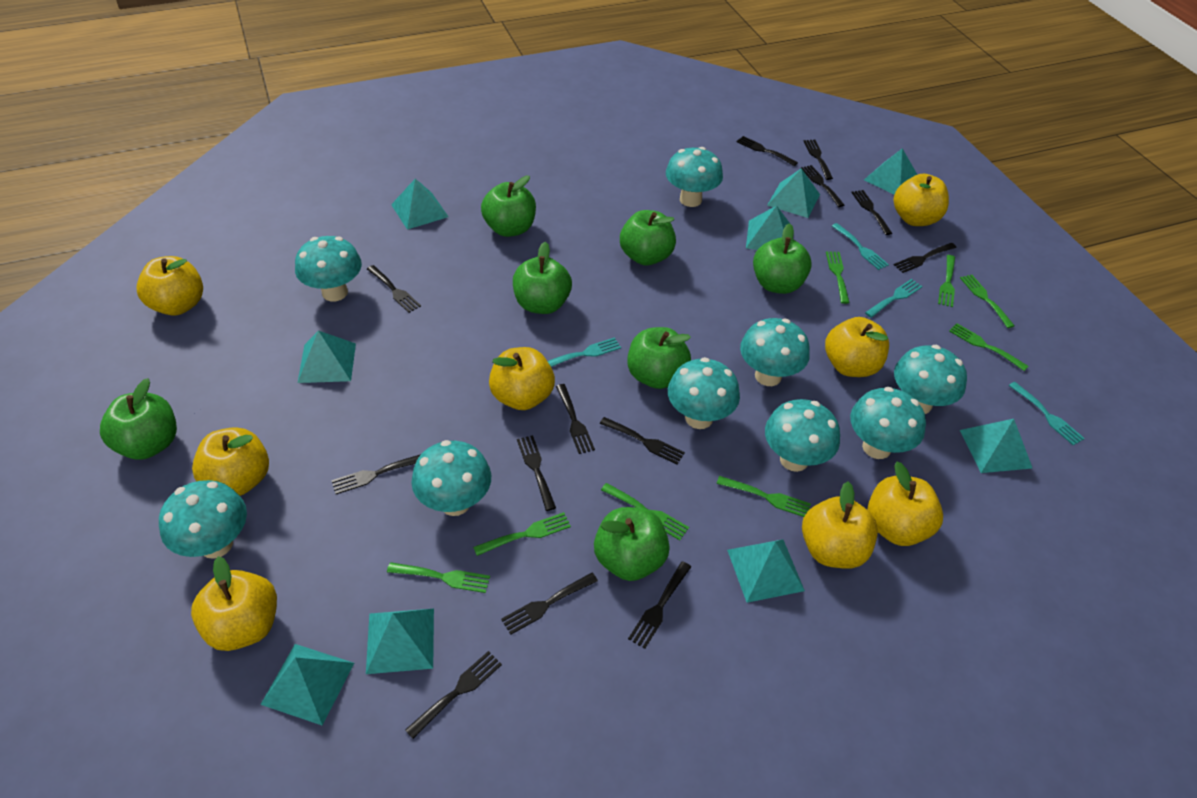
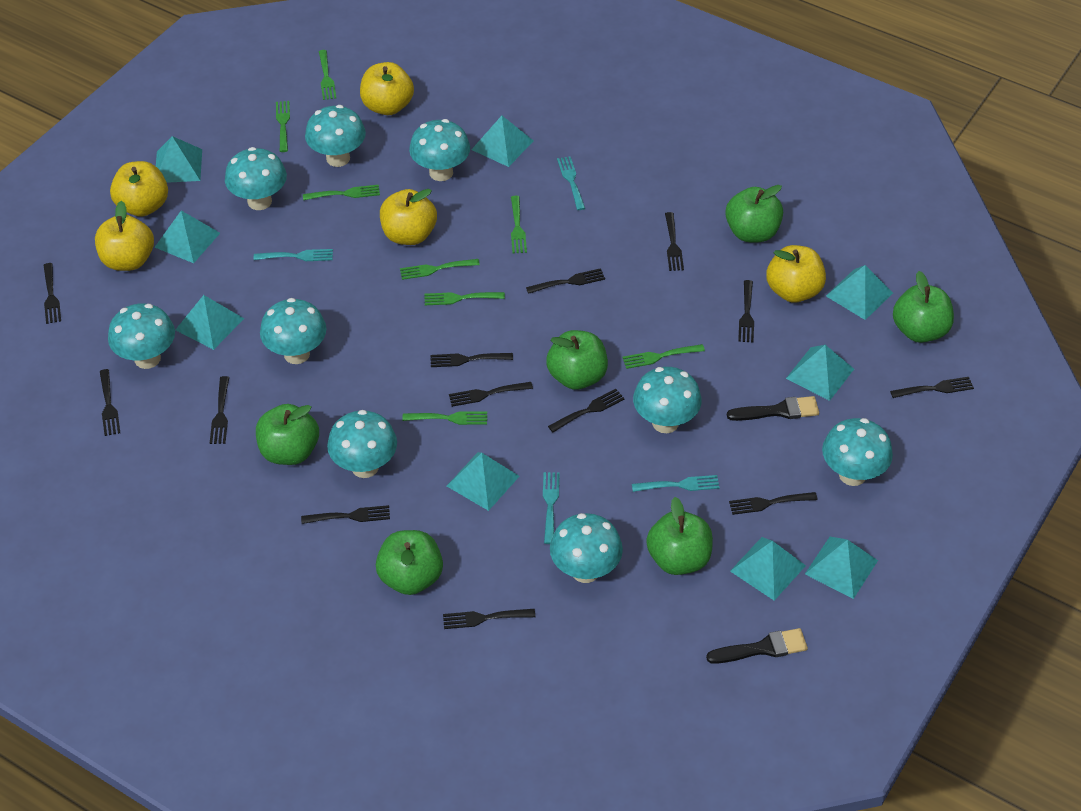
black brush: 0 -> 2
green apple: 7 -> 6
yellow apple: 8 -> 5

